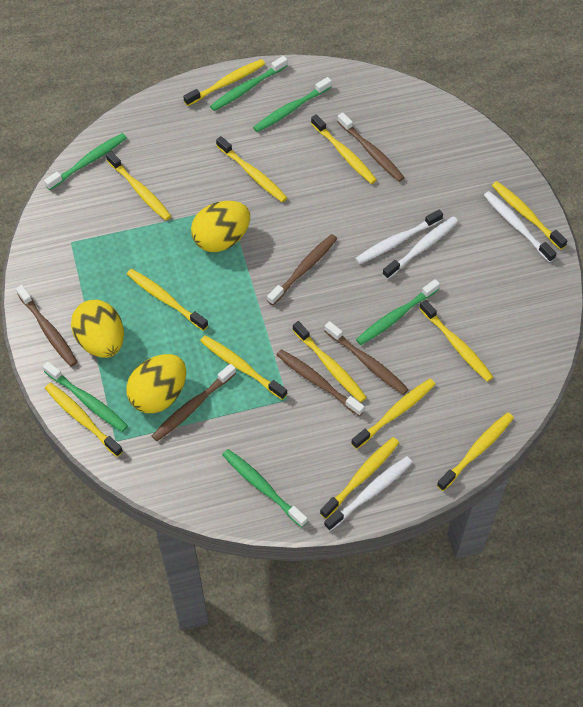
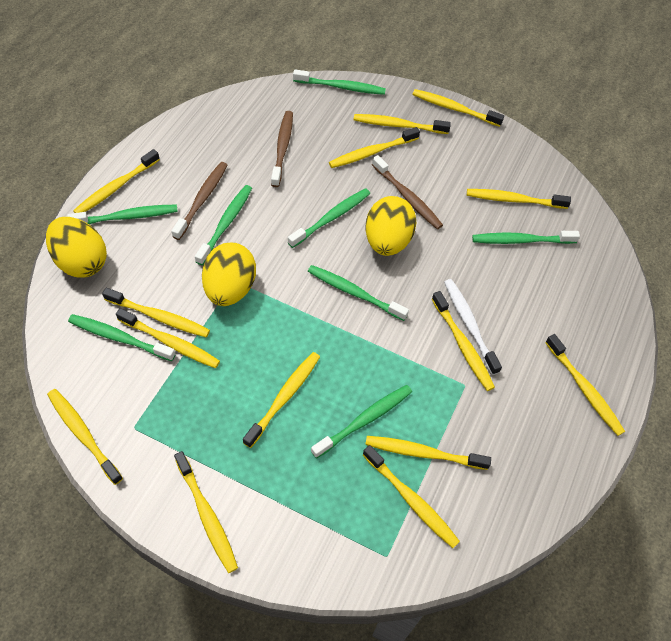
brown toothbrush: 6 -> 3
green toothbrush: 6 -> 8
white toothbrush: 4 -> 1
yellow toothbrush: 13 -> 14

